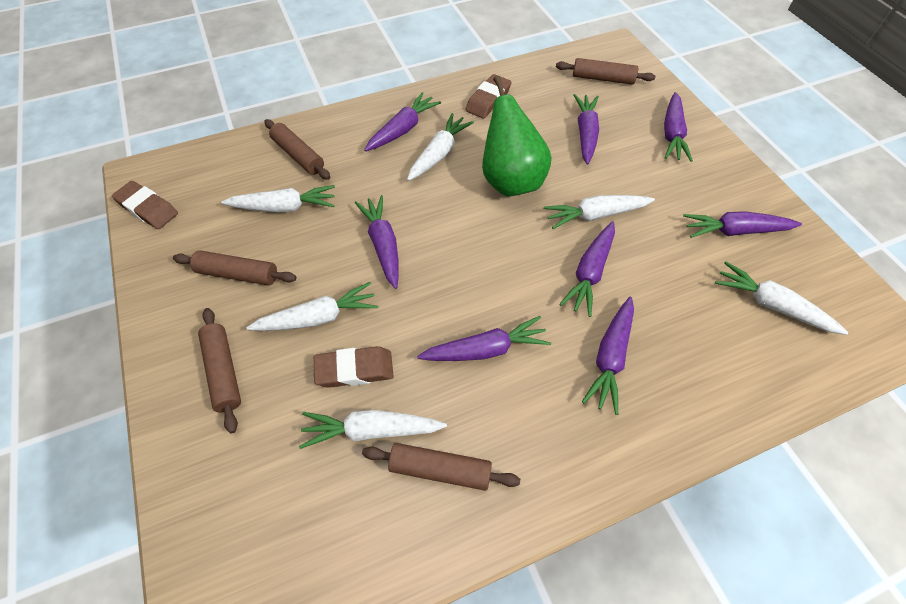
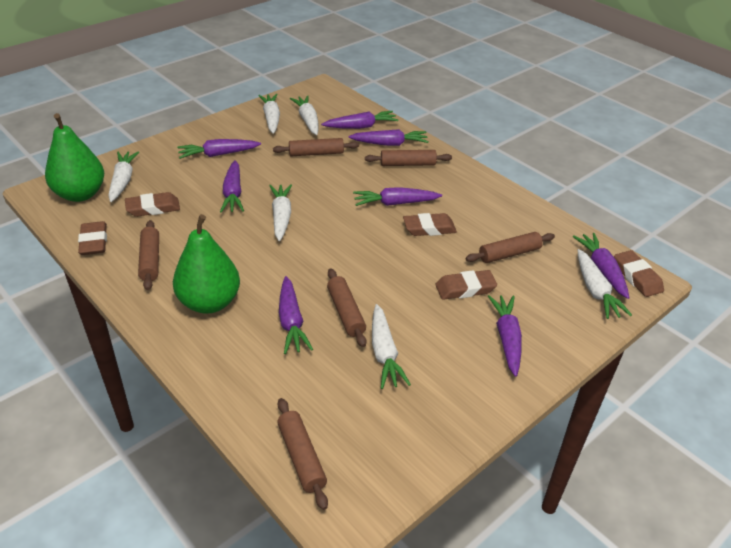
brown eraser: 3 -> 5
brown rolling pin: 5 -> 6
green pear: 1 -> 2

